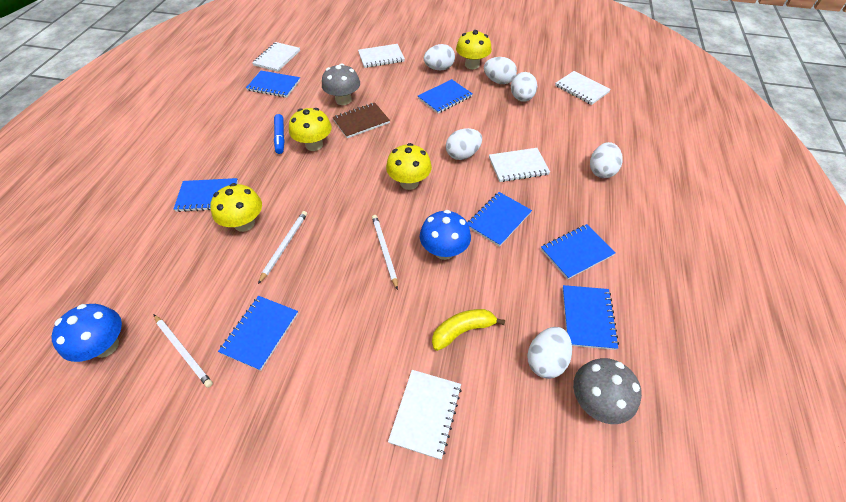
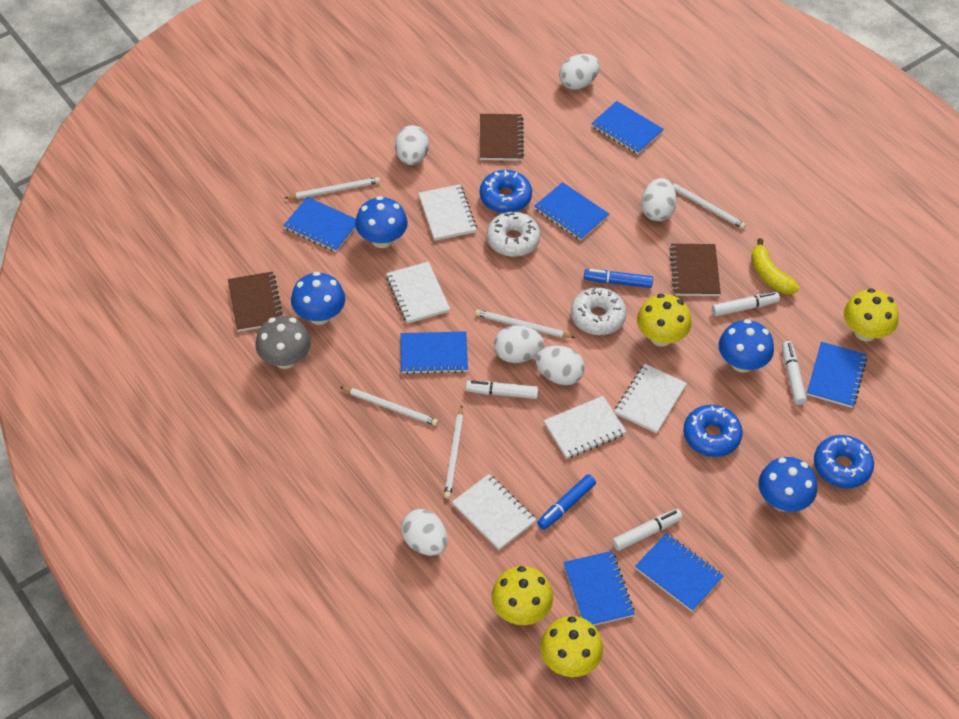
blue donut: 0 -> 3
blue marker: 1 -> 2
blue mushroom: 2 -> 4
brown notebook: 1 -> 3
grey mushroom: 2 -> 1
white donut: 0 -> 2
white marker: 0 -> 4
white pencil: 3 -> 5

